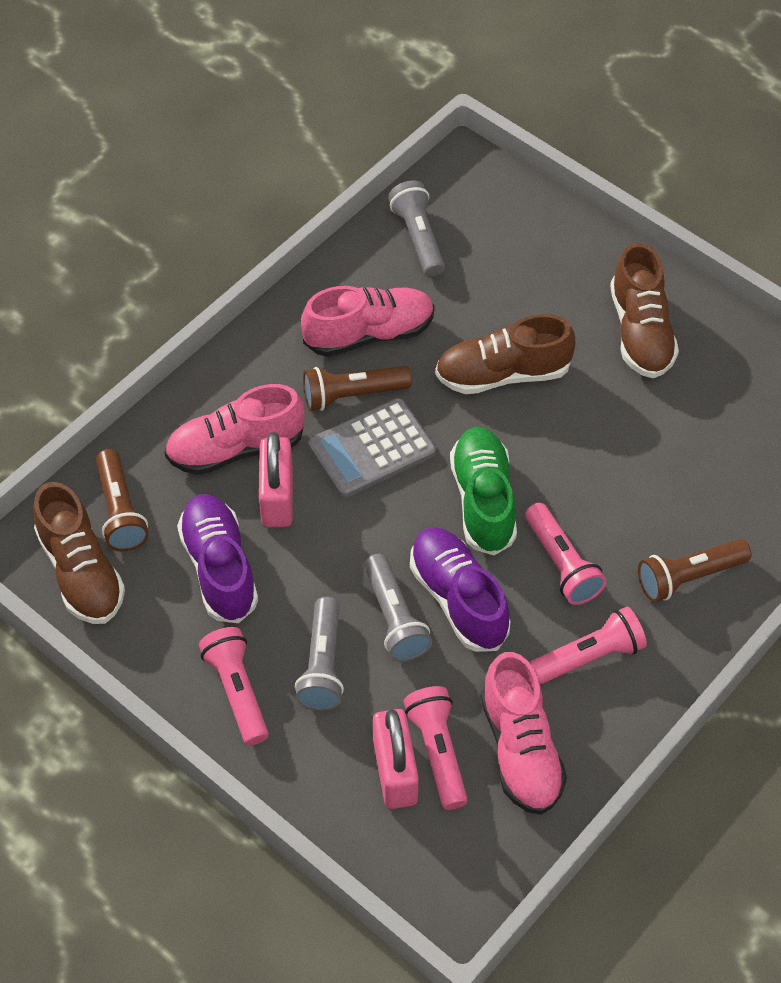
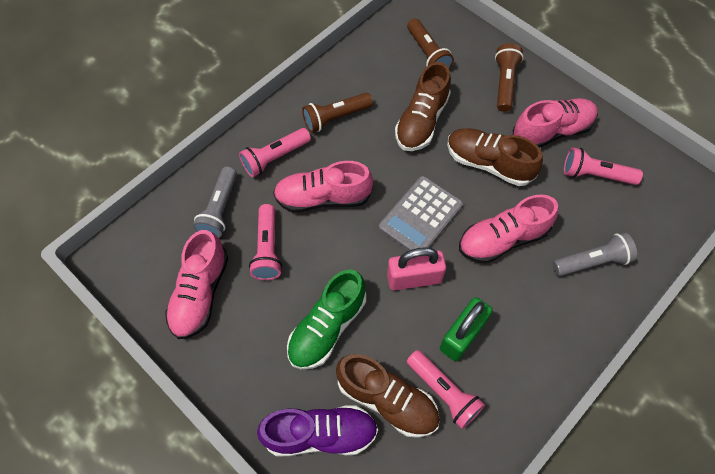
green padlock: 0 -> 1
grey flashlight: 3 -> 2
pink padlock: 2 -> 1
pink shoe: 3 -> 4
purple shoe: 2 -> 1

